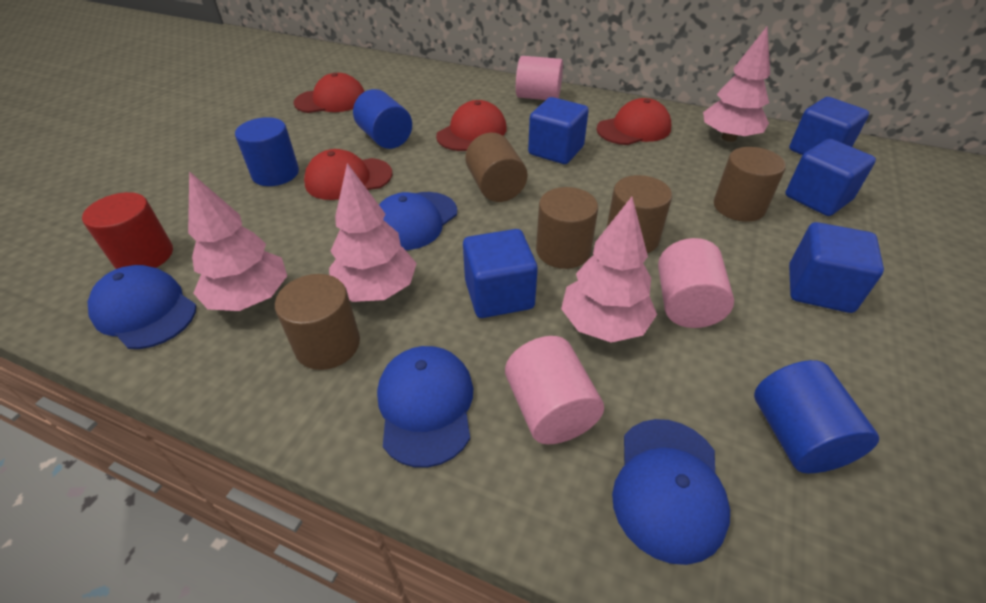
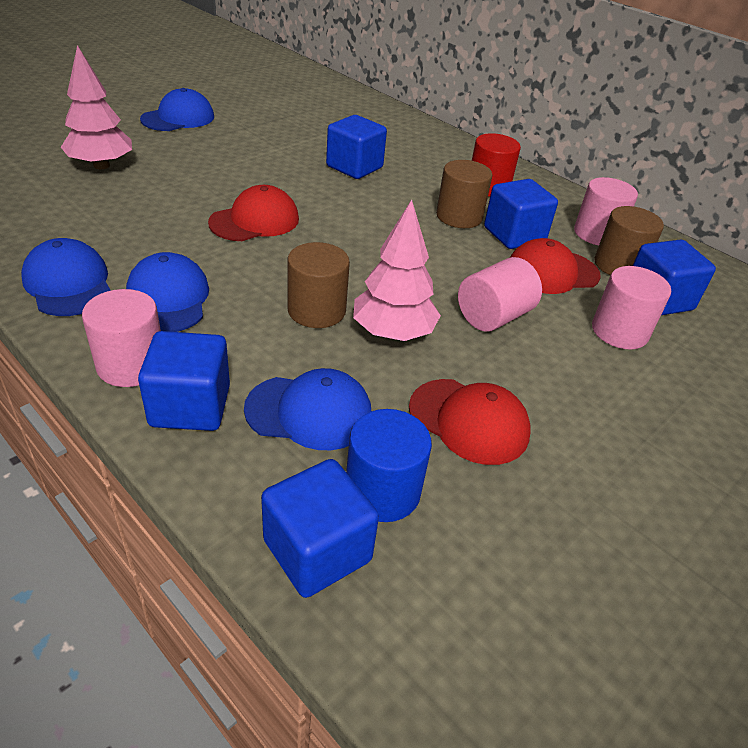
blue cylinder: 3 -> 1
brown cylinder: 5 -> 3
pink cylinder: 3 -> 4
pink tree: 4 -> 2
red cap: 4 -> 3

